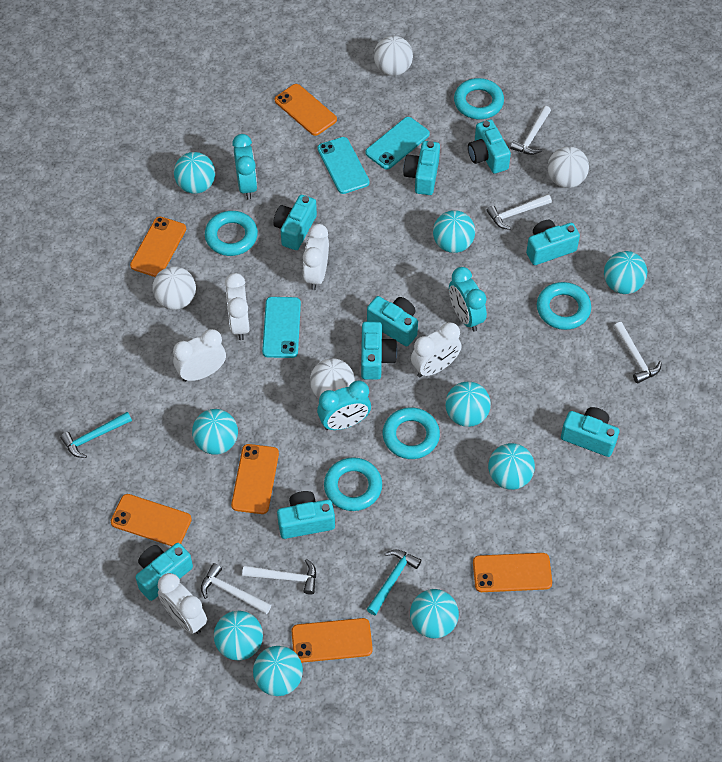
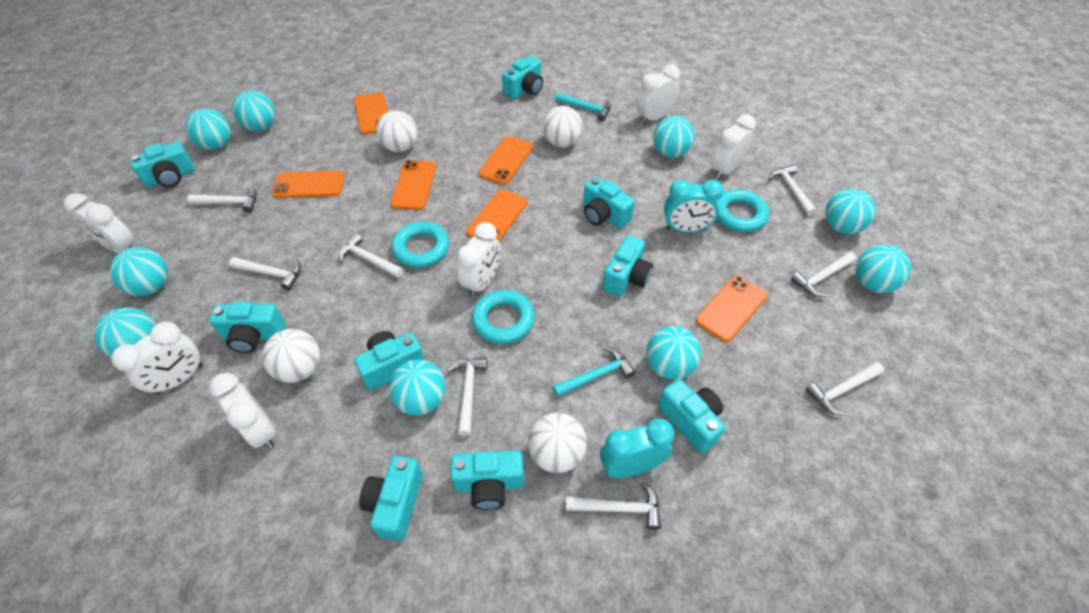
turquoise clock: 3 -> 2
turquoise phone: 3 -> 0
turquoise ring: 5 -> 3
white clock: 5 -> 6
white hammer: 5 -> 8

